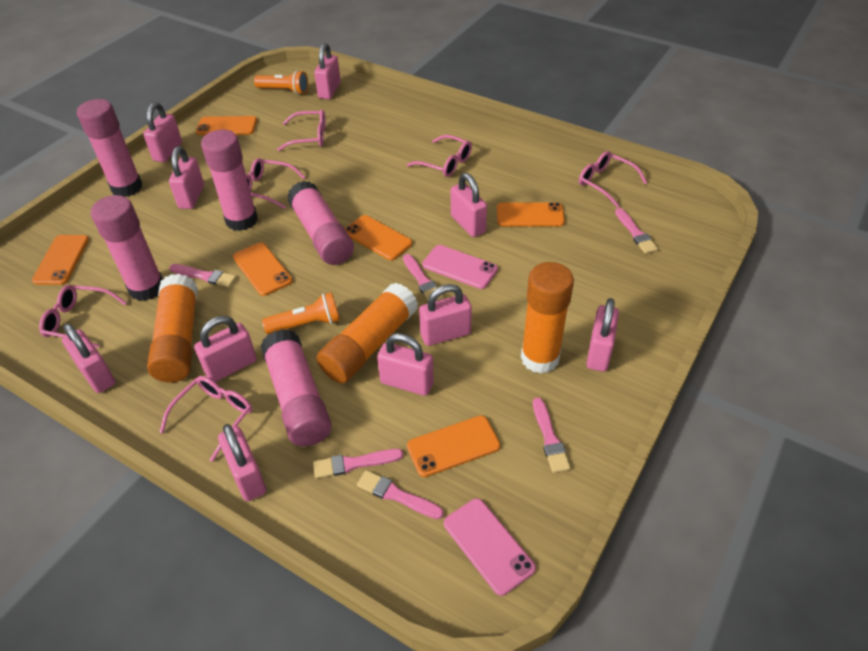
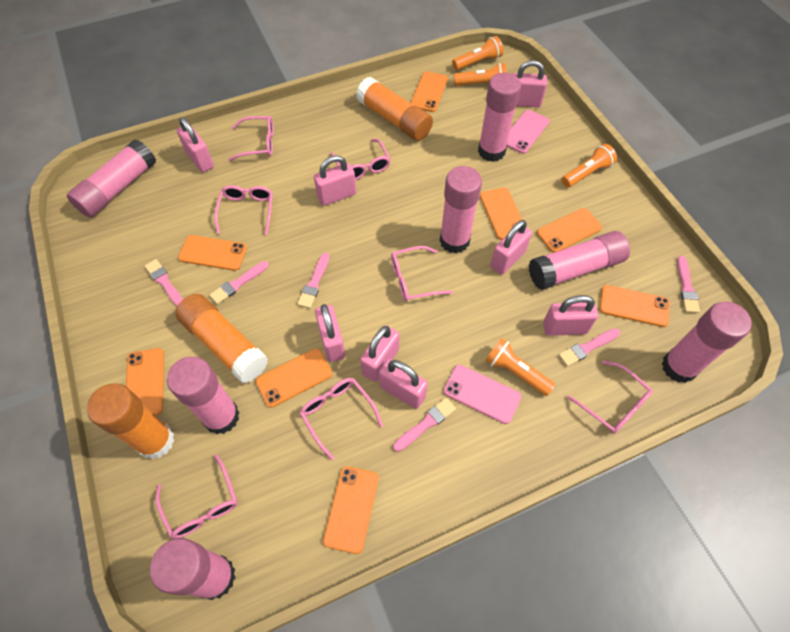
orange flashlight: 2 -> 4
orange phone: 6 -> 8
pink glasses: 6 -> 7
pink glue stick: 5 -> 7
pink padlock: 10 -> 8

